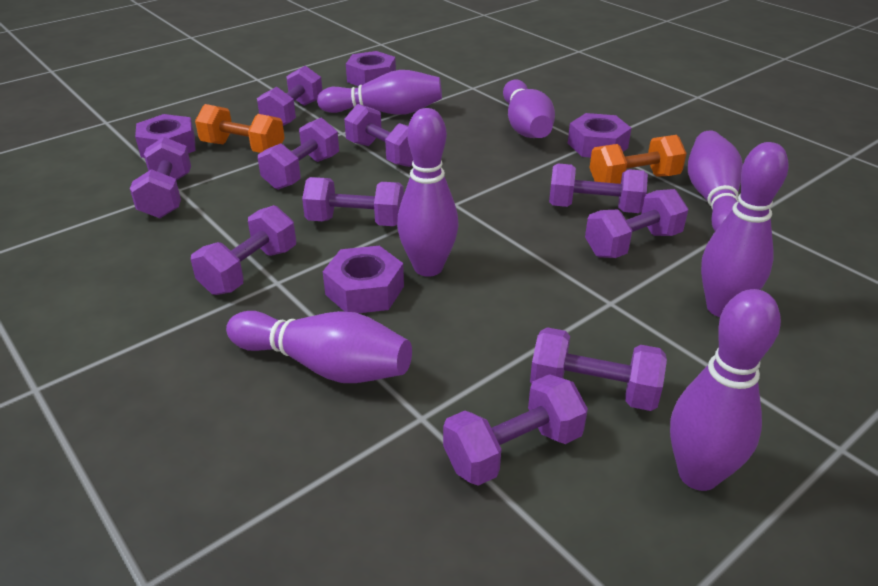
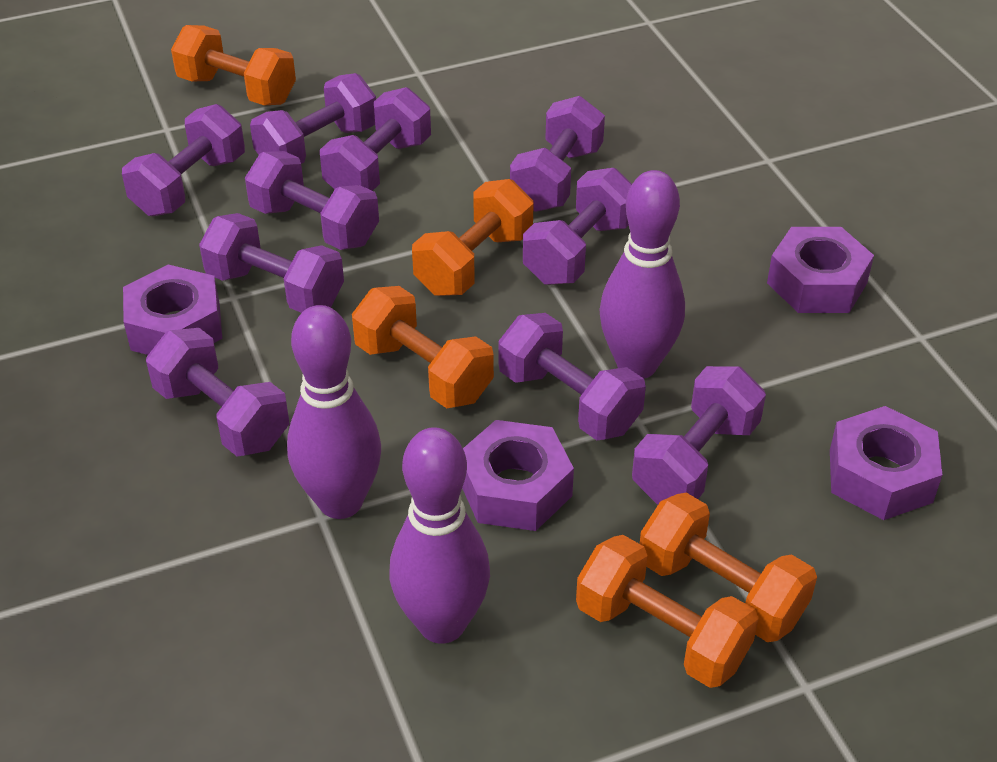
orange dumbbell: 2 -> 5
purple bowling pin: 7 -> 3

